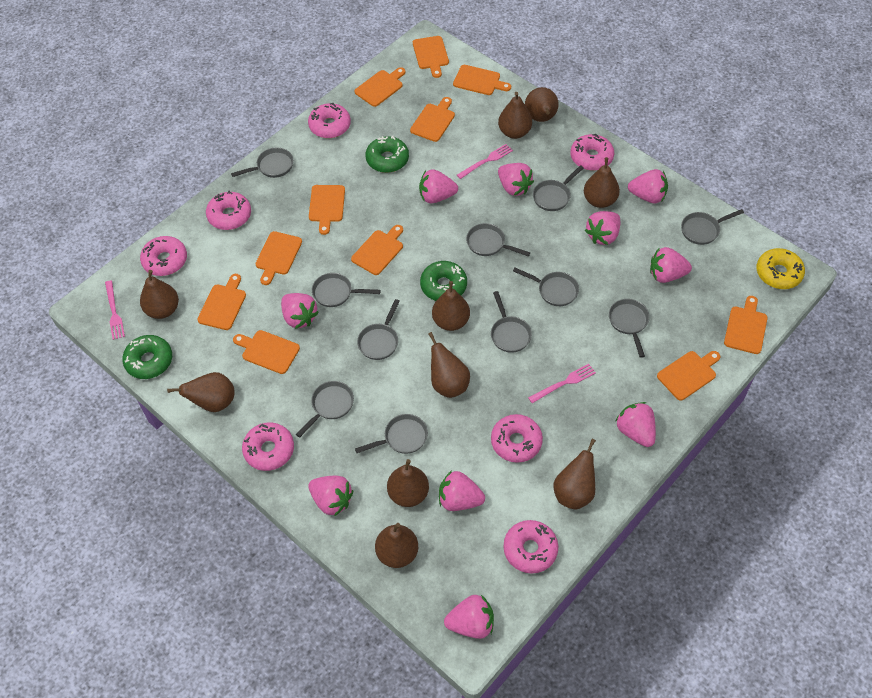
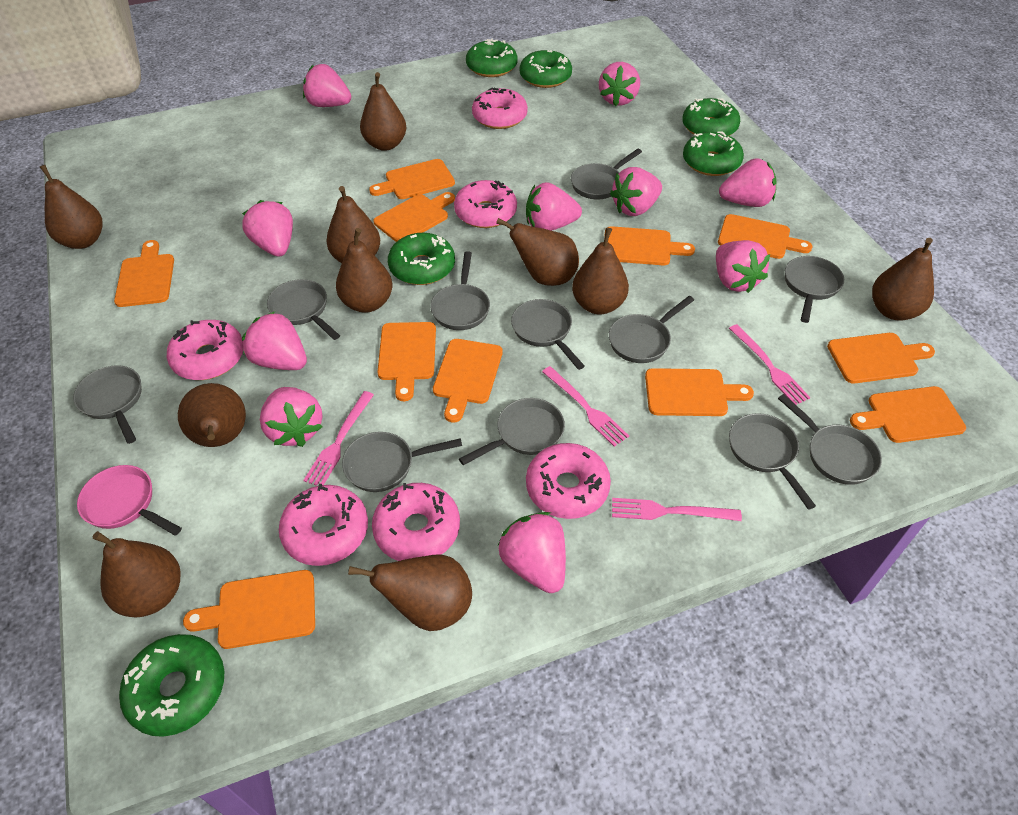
green donut: 3 -> 6
pink donut: 7 -> 6
pink fork: 3 -> 4
pink pan: 0 -> 1
yellow donut: 1 -> 0

